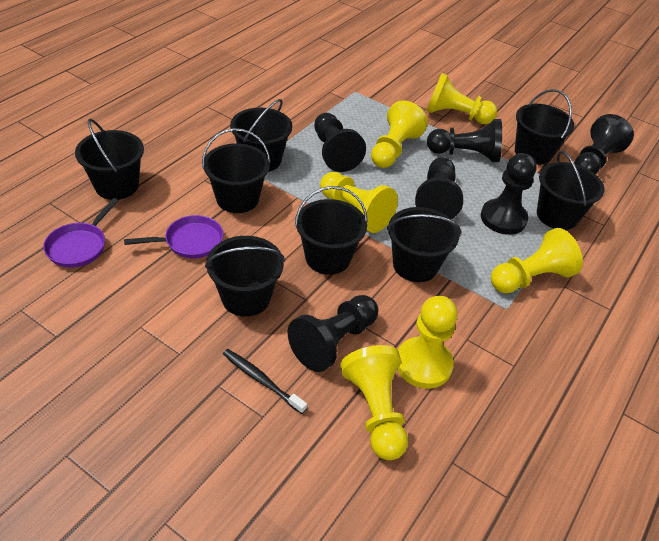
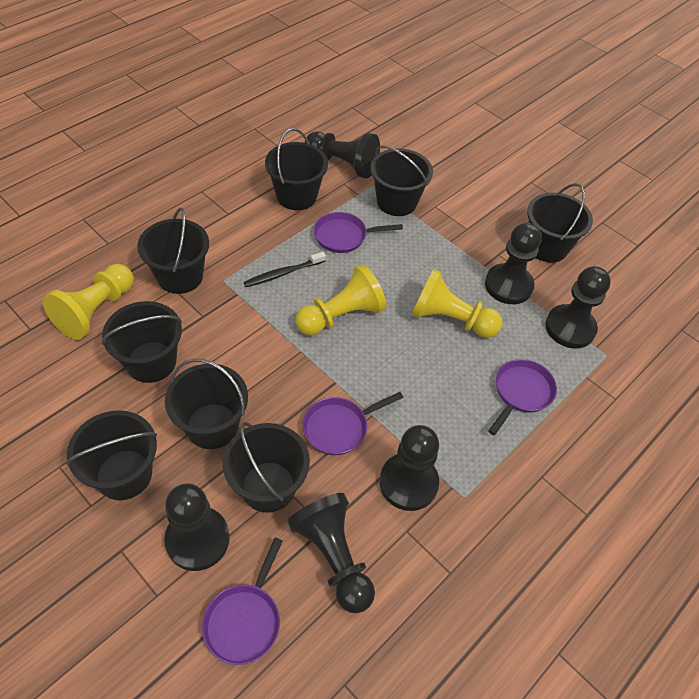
purple pan: 2 -> 4
yellow pawn: 6 -> 3

